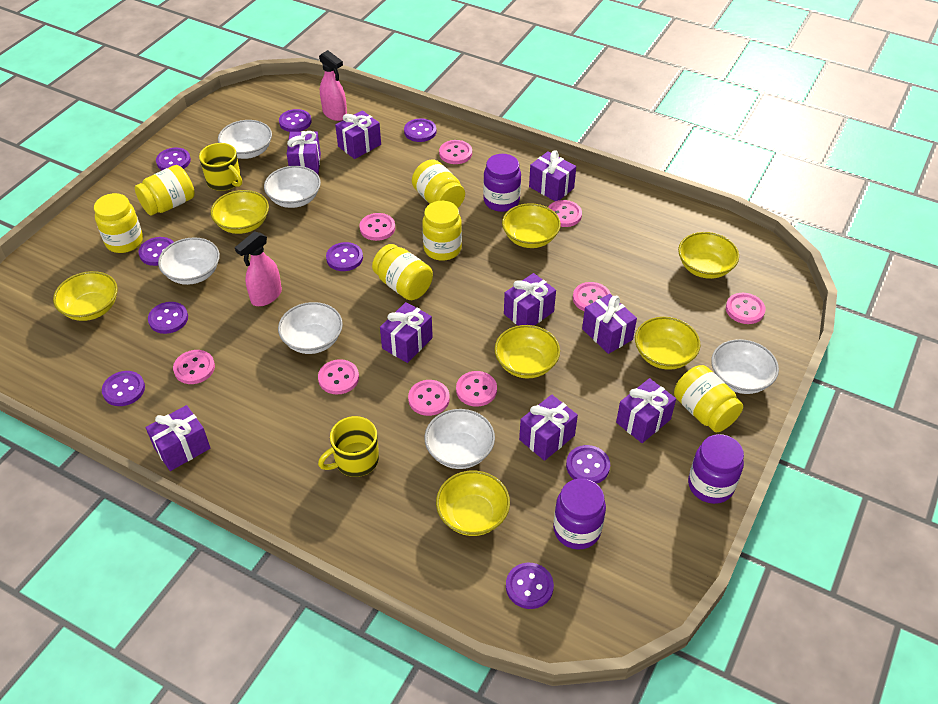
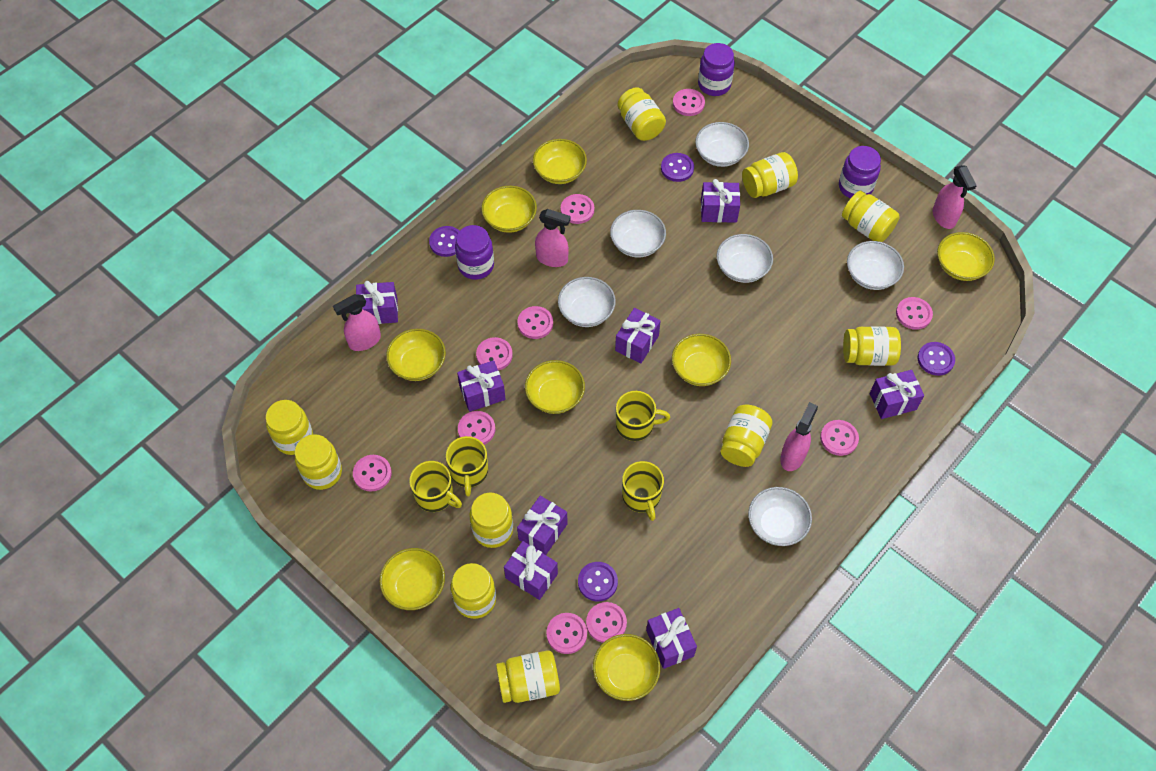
pink button: 9 -> 10
pink spray bottle: 2 -> 4
purple button: 9 -> 4
purple gift: 9 -> 8
yellow bowl: 7 -> 8
yellow jar: 6 -> 10
yellow mug: 2 -> 4

